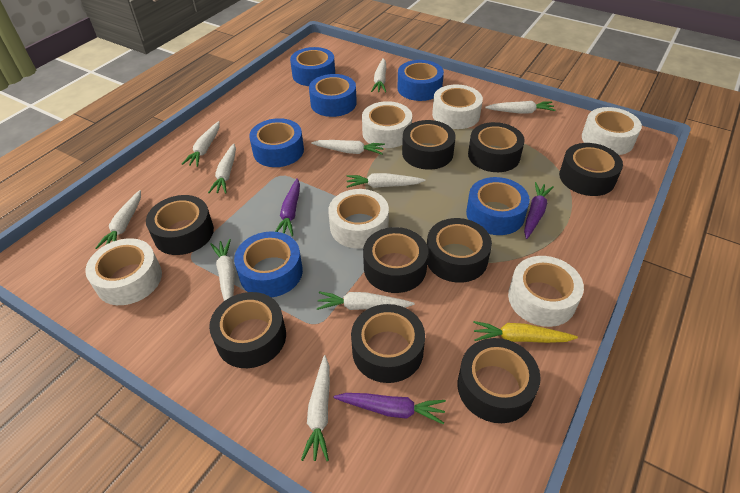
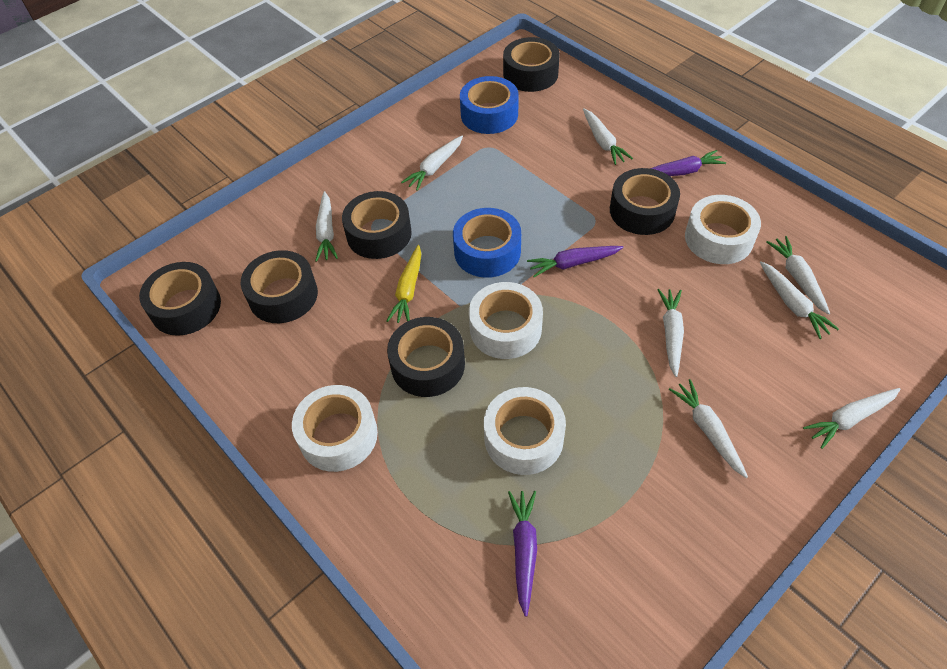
black tape: 9 -> 6
blue tape: 6 -> 2
white carrot: 10 -> 8
white tape: 6 -> 4

